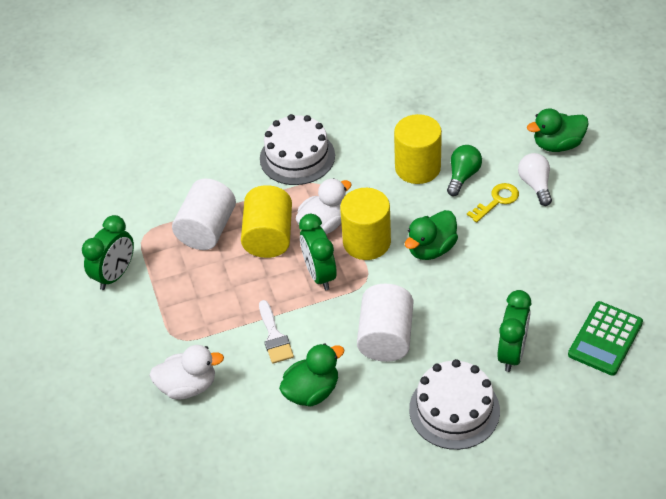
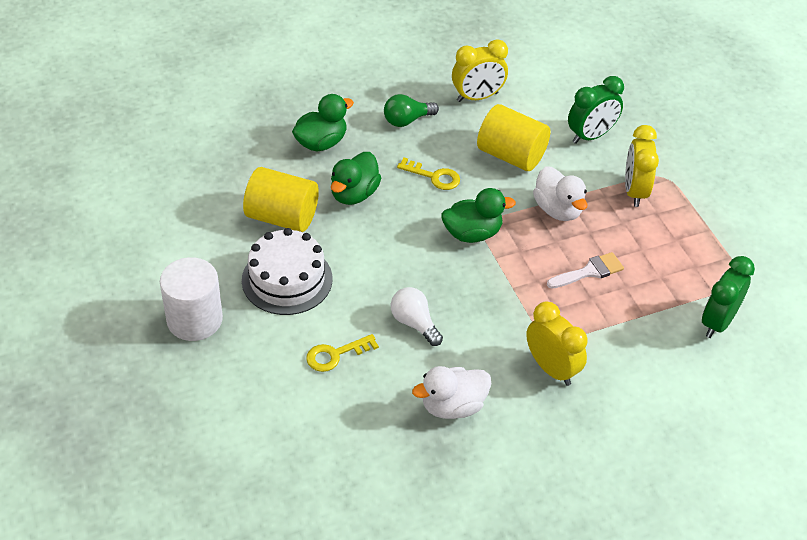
green calculator: 1 -> 0
green clock: 3 -> 2
white cake: 2 -> 1
white cylinder: 2 -> 1
yellow clock: 0 -> 3
yellow cylinder: 3 -> 2
yellow key: 1 -> 2

